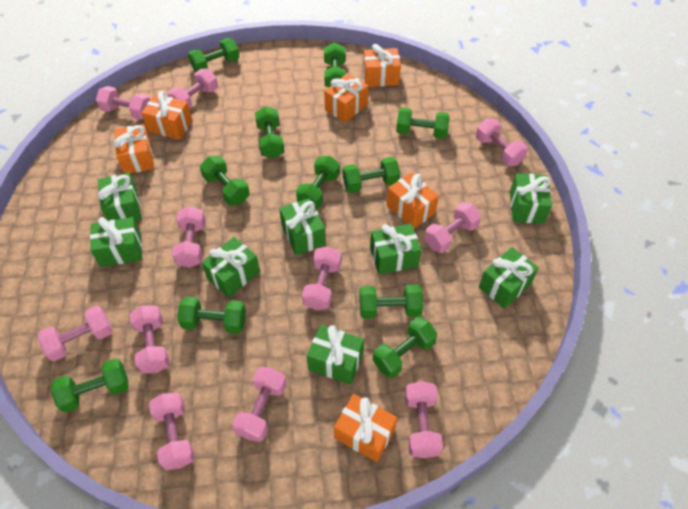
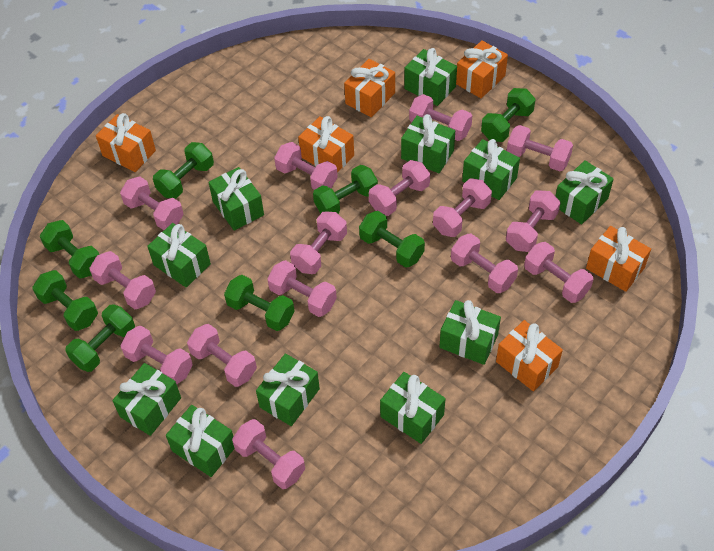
green dumbbell: 11 -> 8
green gift: 8 -> 11
pink dumbbell: 11 -> 15

